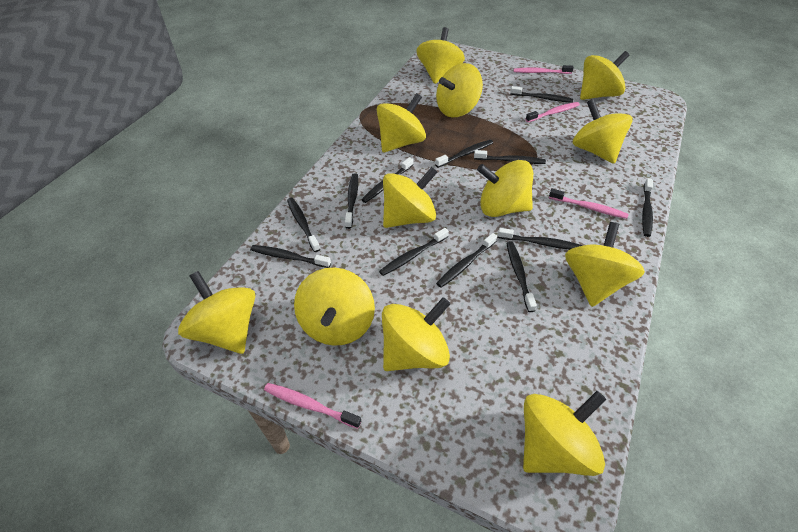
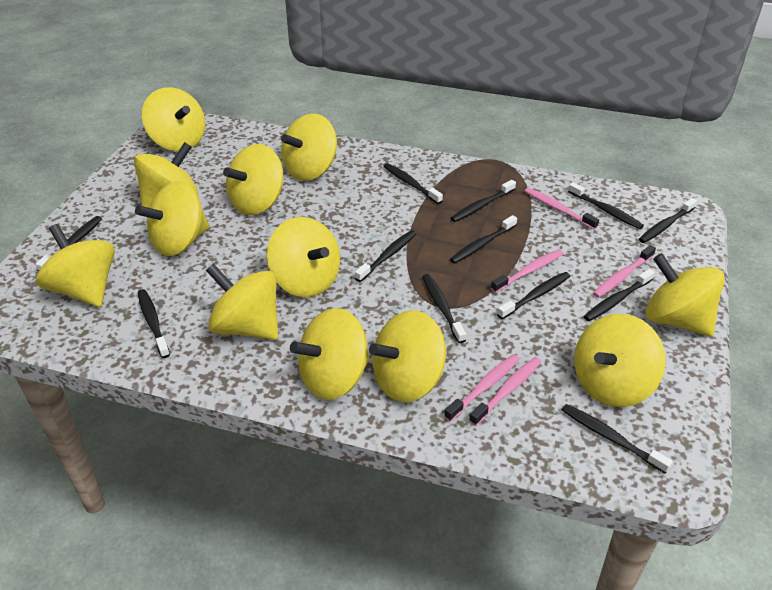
pink toothbrush: 4 -> 5

